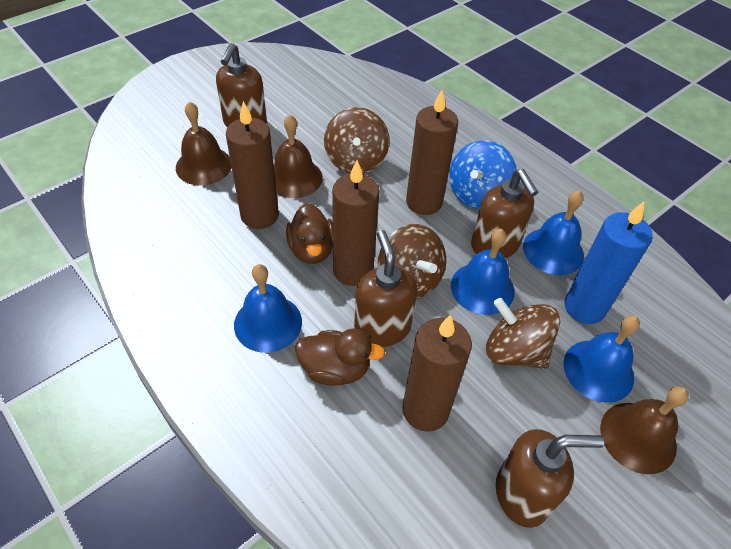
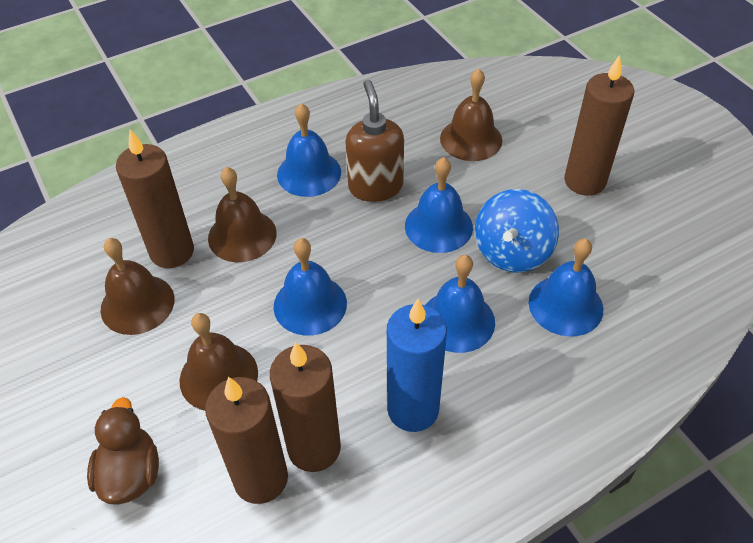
blue bell: 4 -> 5
brown bell: 3 -> 4
brown duck: 2 -> 1
brown soap dispenser: 4 -> 1
brown spinning top: 3 -> 0

